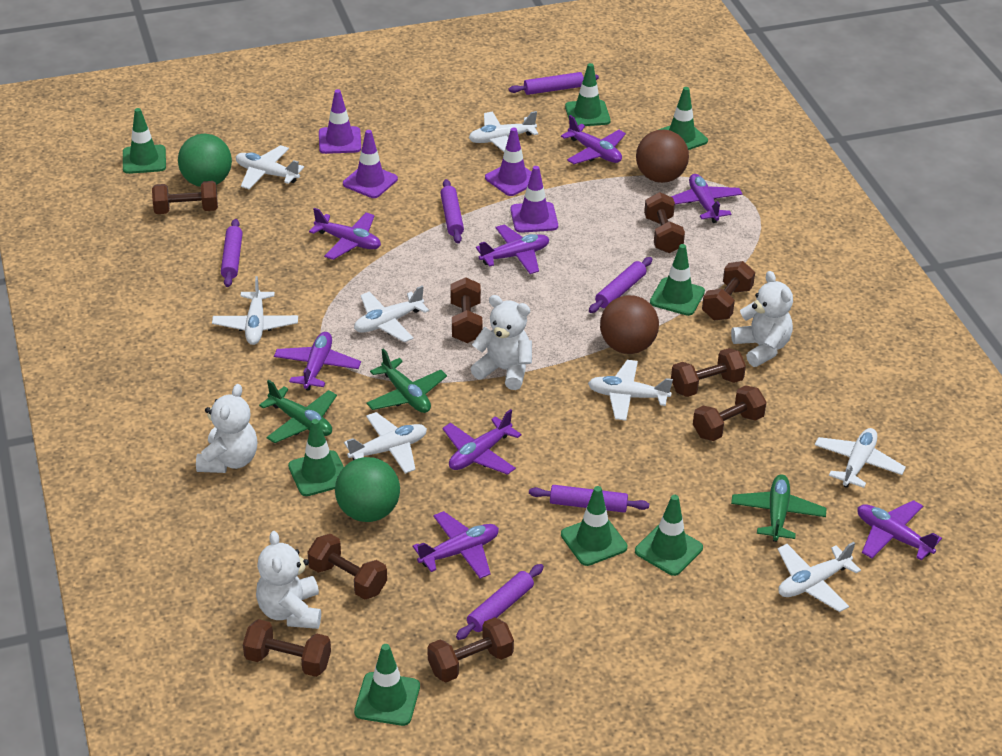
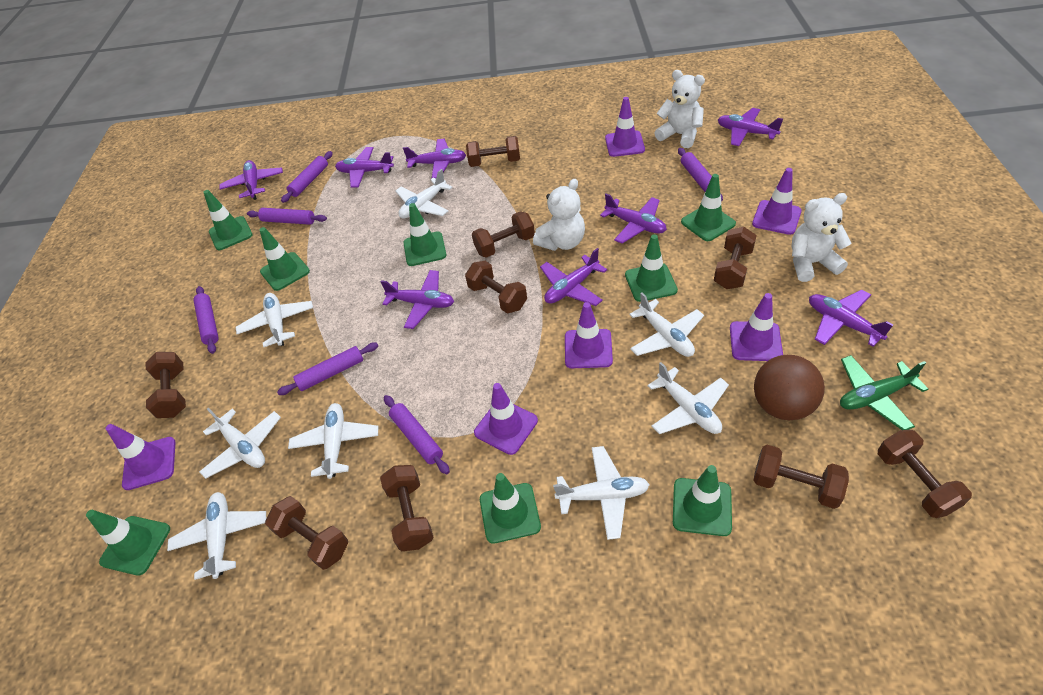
brown ball: 2 -> 1
green ball: 2 -> 0
green plane: 3 -> 1
purple traffic cone: 4 -> 6
white teddy bear: 4 -> 3

